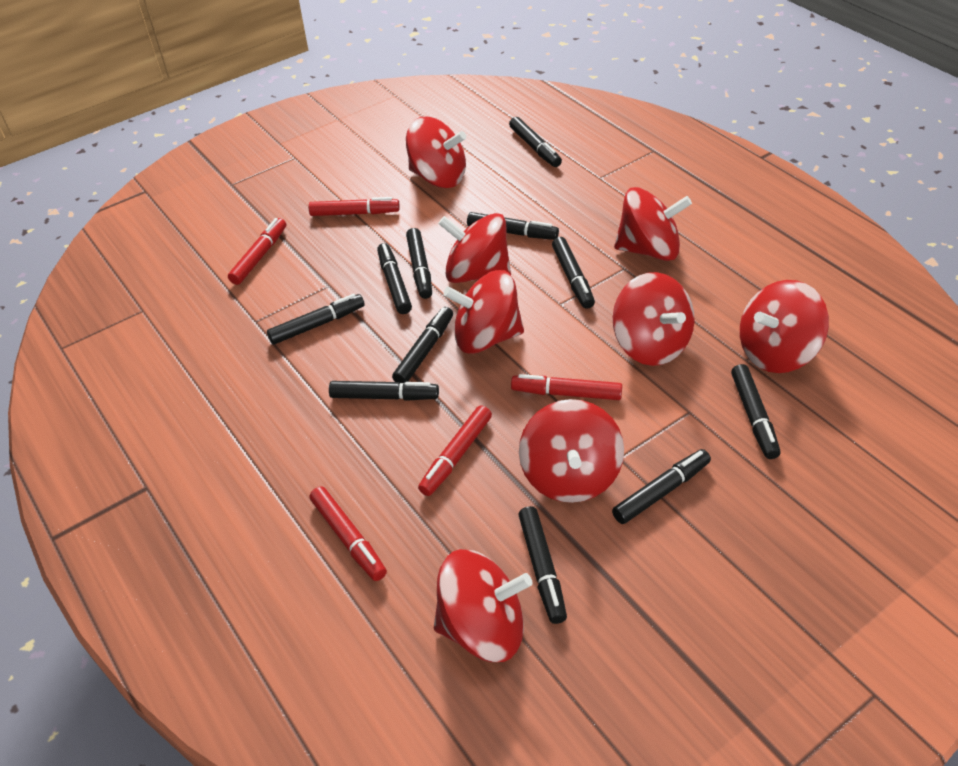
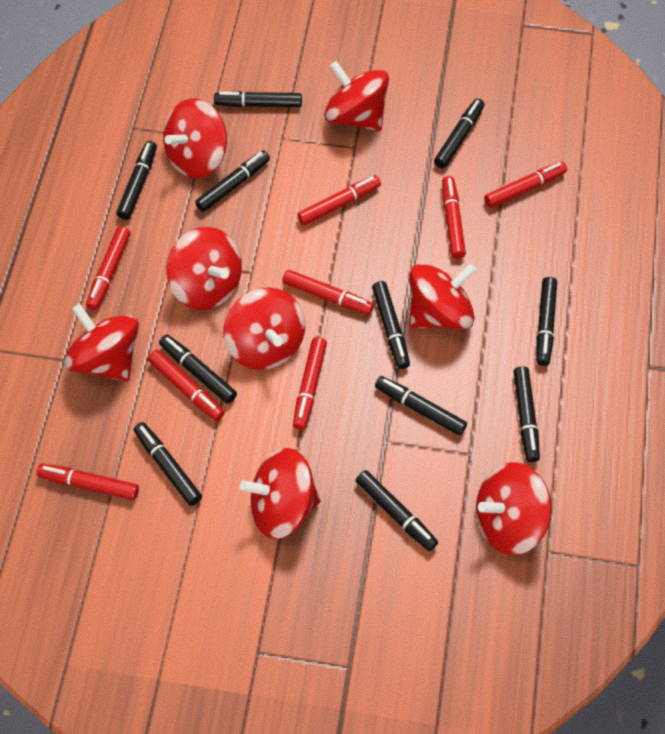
red marker: 5 -> 8

